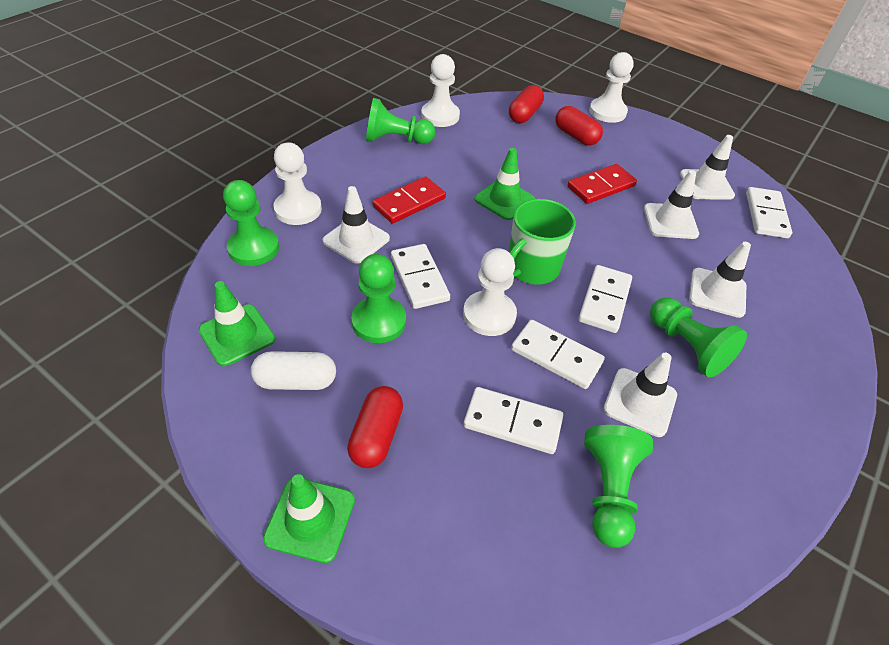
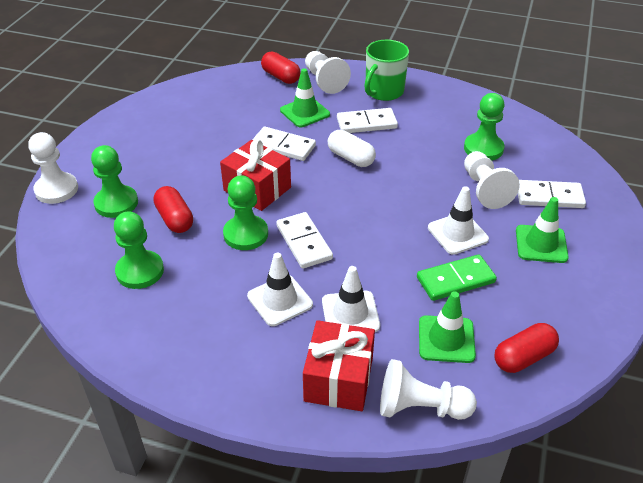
green domino: 0 -> 1
green pawn: 5 -> 4
red domino: 2 -> 0
red gift: 0 -> 2
white domino: 5 -> 4
white traffic cone: 5 -> 3

